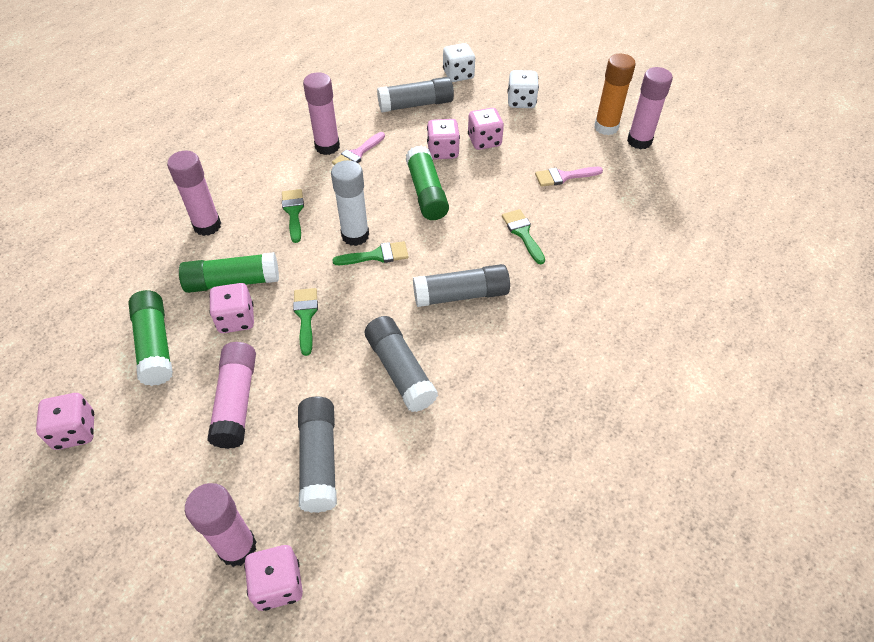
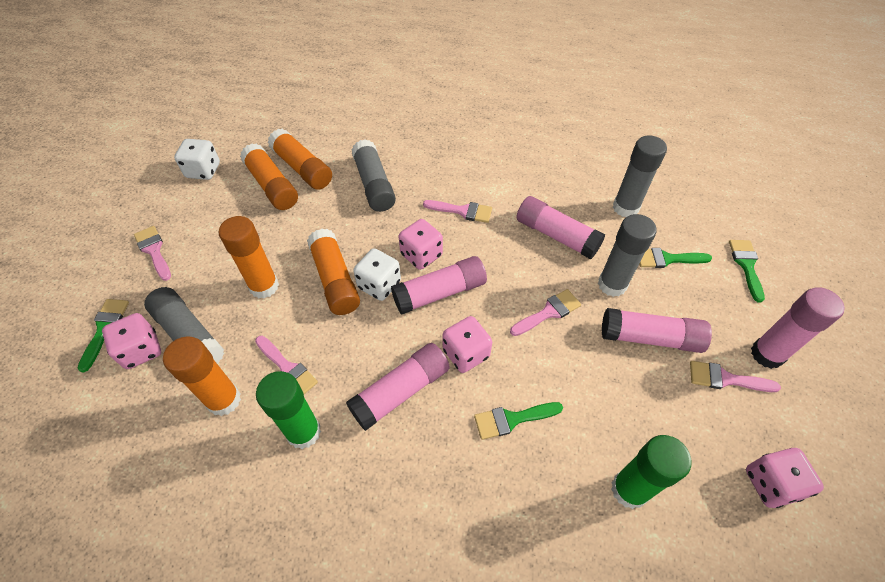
green glue stick: 3 -> 2
orange glue stick: 1 -> 5
pink brush: 2 -> 5
pink dice: 5 -> 4
white glue stick: 1 -> 0

